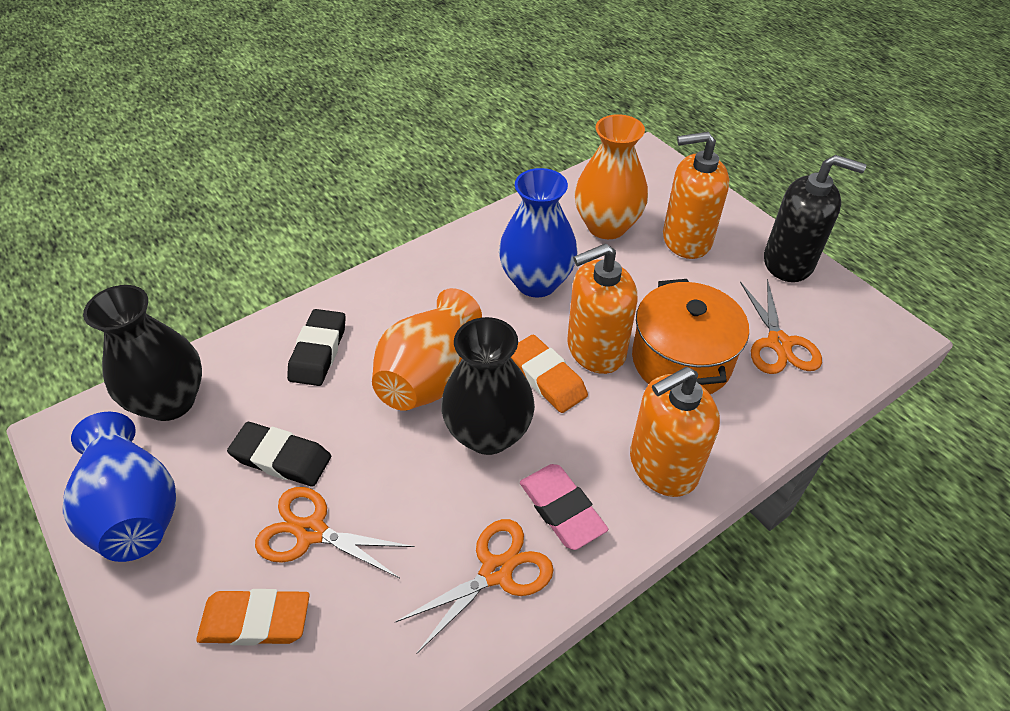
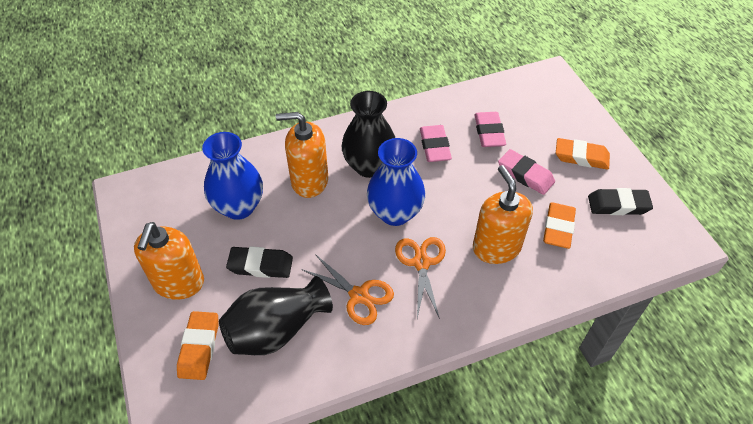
black soap dispenser: 1 -> 0
orange eraser: 2 -> 3
orange pot: 1 -> 0
orange scissors: 3 -> 2
orange vase: 2 -> 0
pink eraser: 1 -> 3

